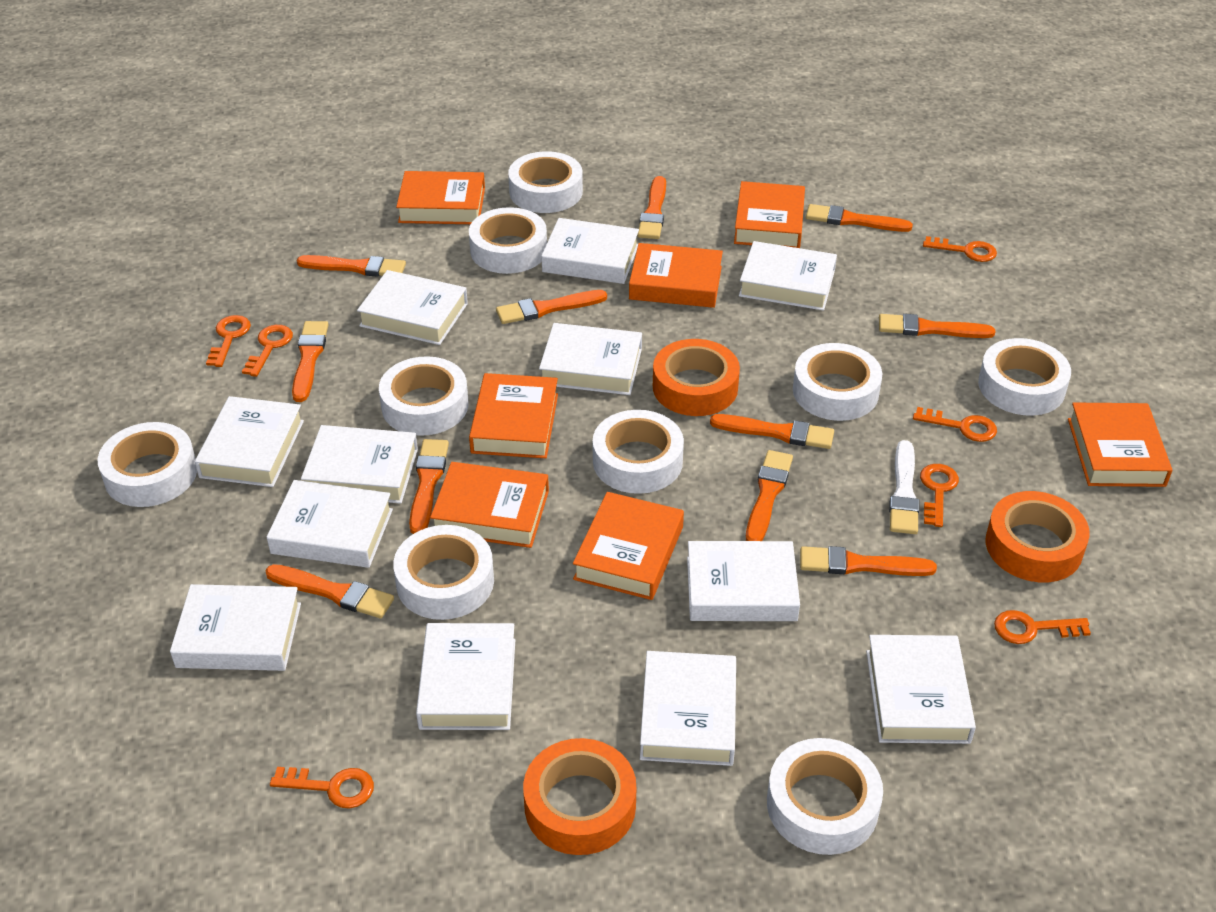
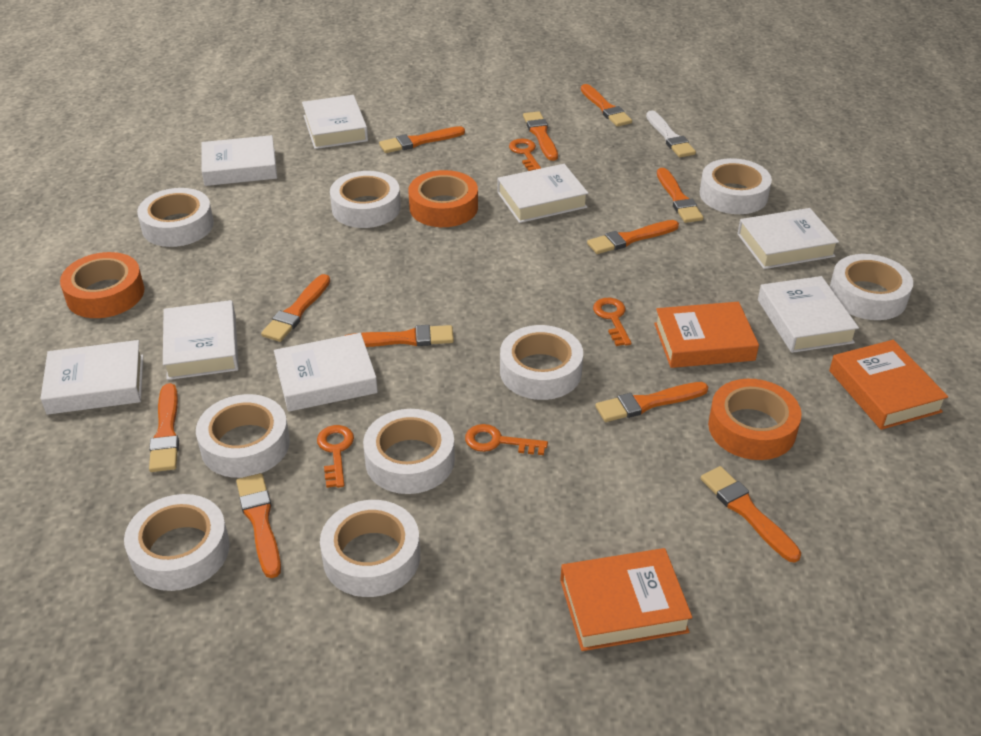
orange book: 7 -> 3
orange key: 7 -> 4
white book: 12 -> 8

